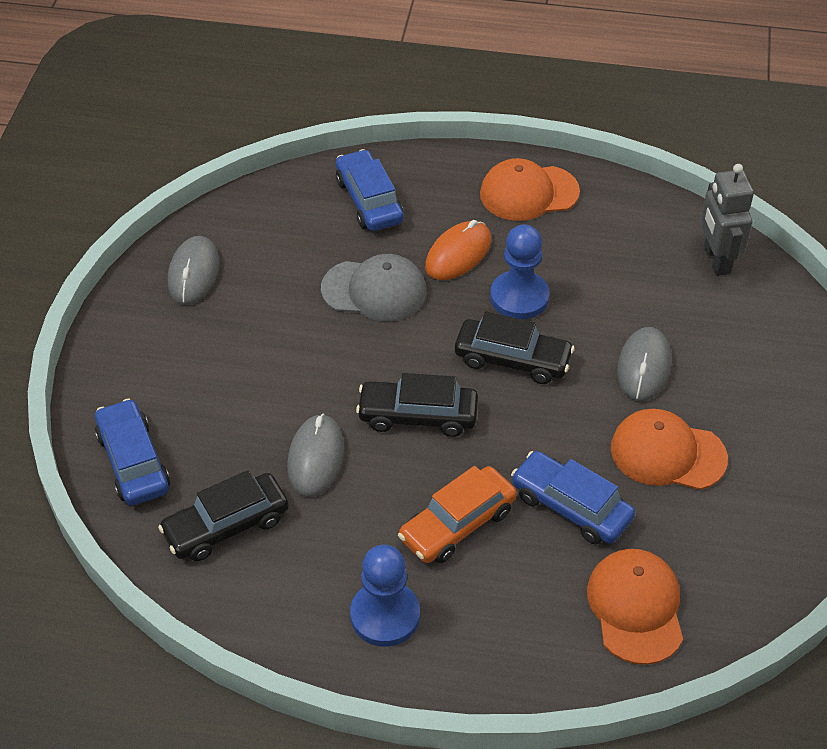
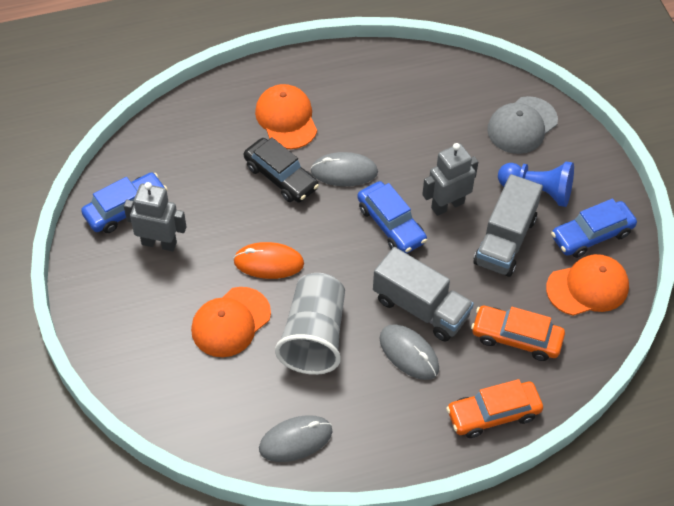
black car: 3 -> 1
blue pawn: 2 -> 1
grey cup: 0 -> 1
grey robot: 1 -> 2
grey truck: 0 -> 2
orange car: 1 -> 2

